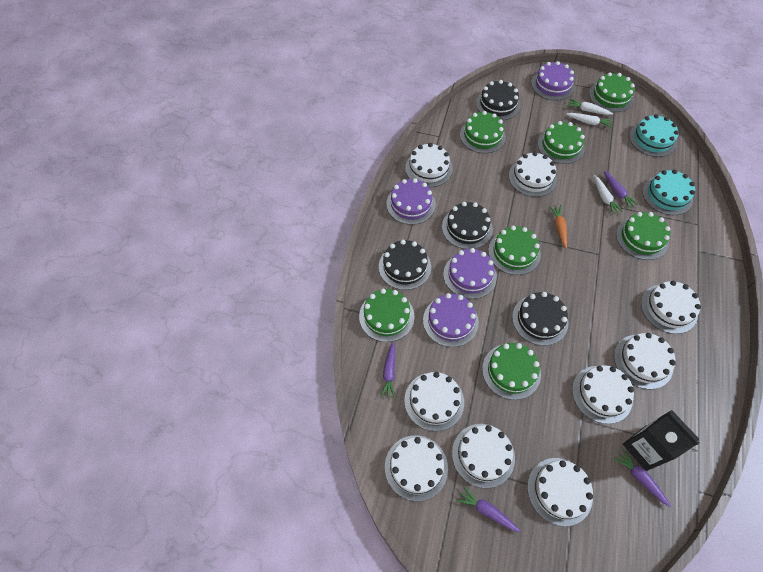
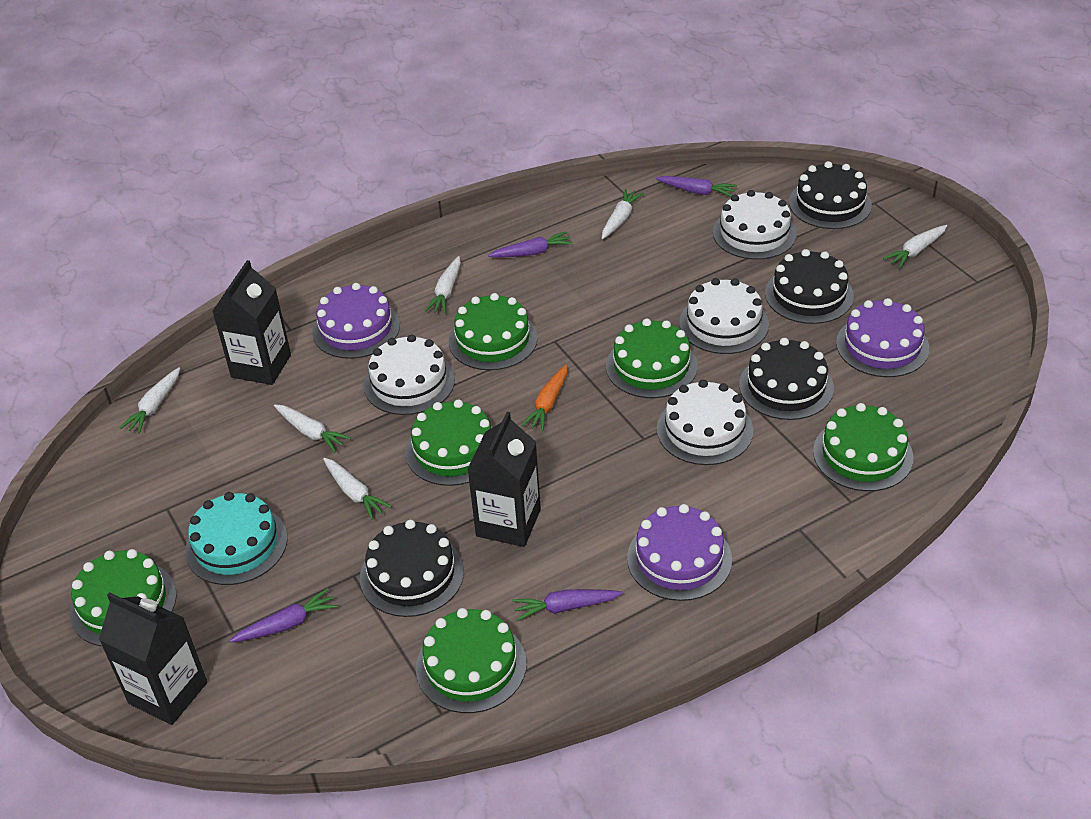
black carton: 1 -> 3
green cake: 7 -> 6
purple cake: 4 -> 3
turquoise cake: 2 -> 1
white cake: 9 -> 4
white carrot: 3 -> 6

